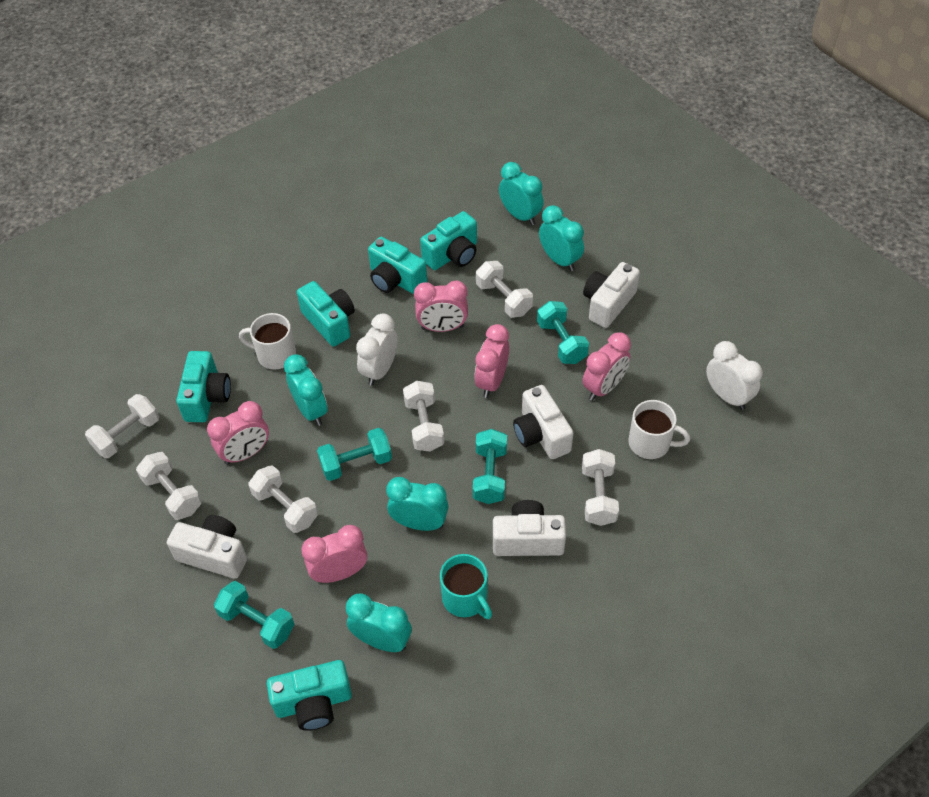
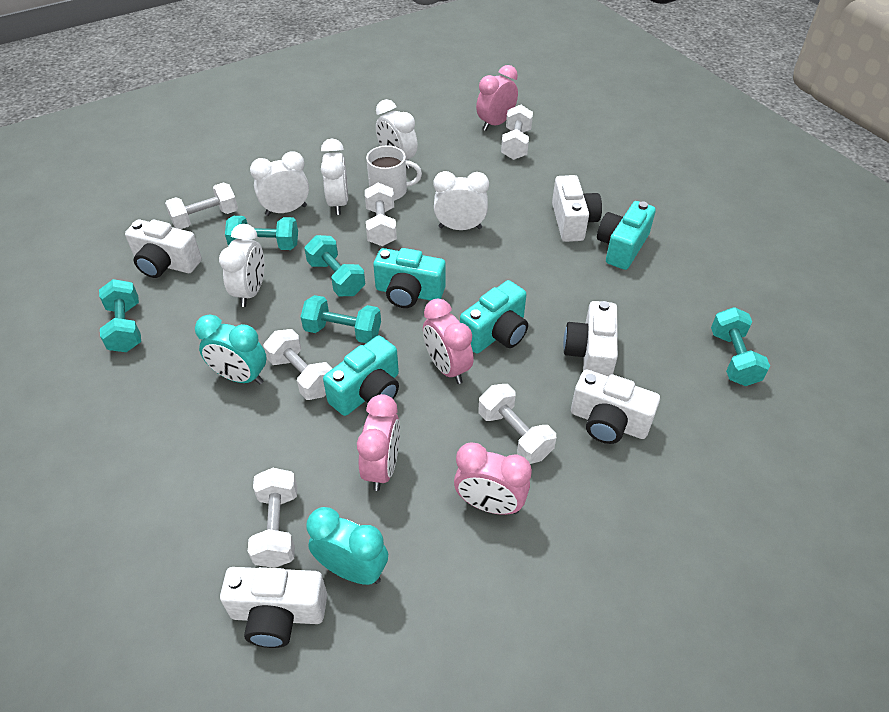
pink clock: 5 -> 4
turquoise camera: 5 -> 4
turquoise clock: 5 -> 2
turquoise dumbbell: 4 -> 5
turquoise mug: 1 -> 0
white camera: 4 -> 5
white clock: 2 -> 5
white mug: 2 -> 1

